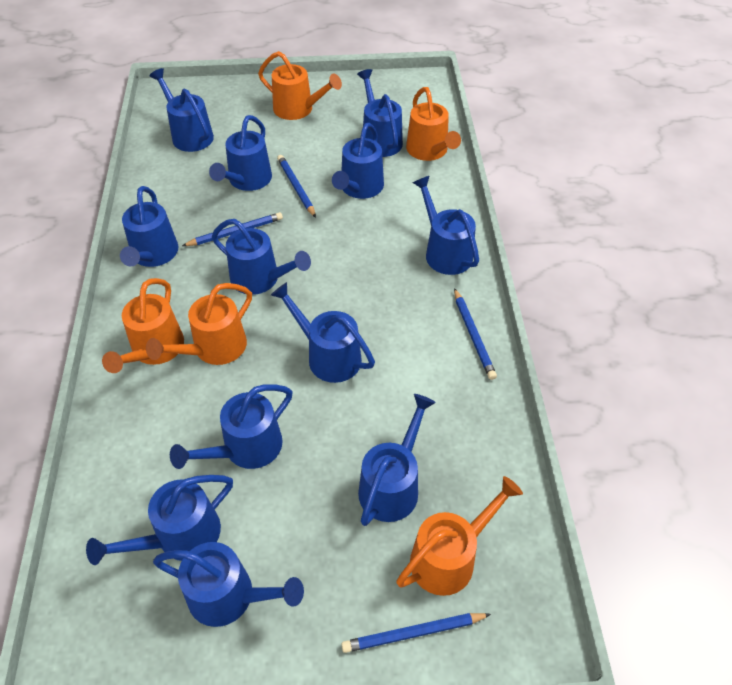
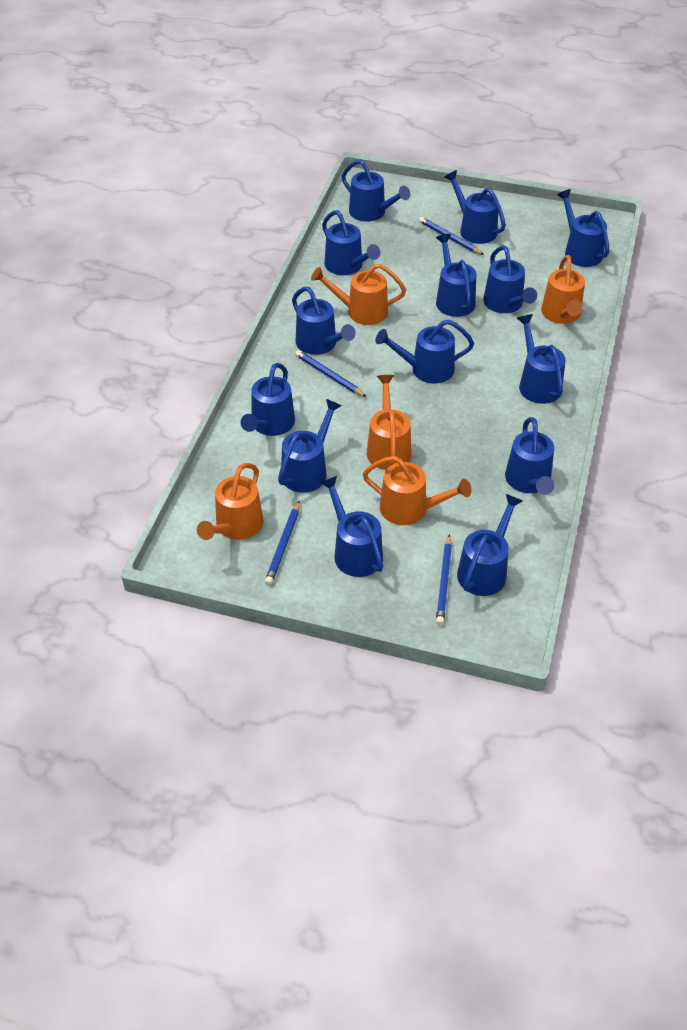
blue watering can: 12 -> 14

